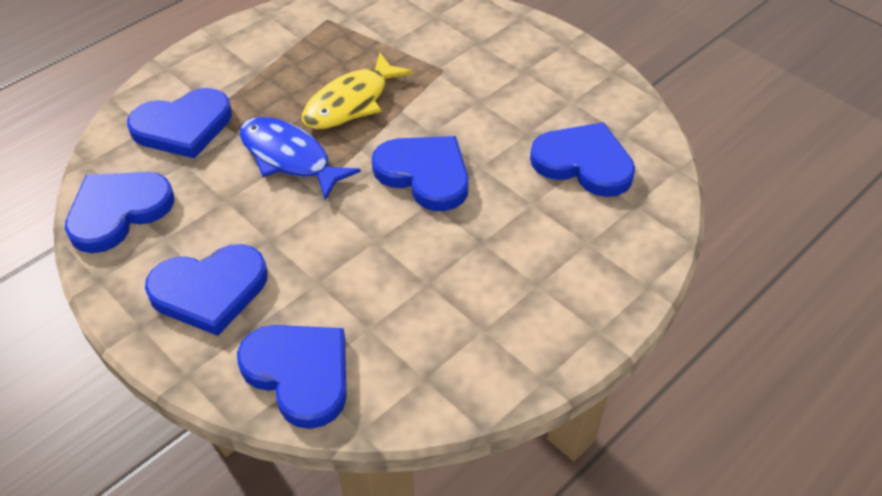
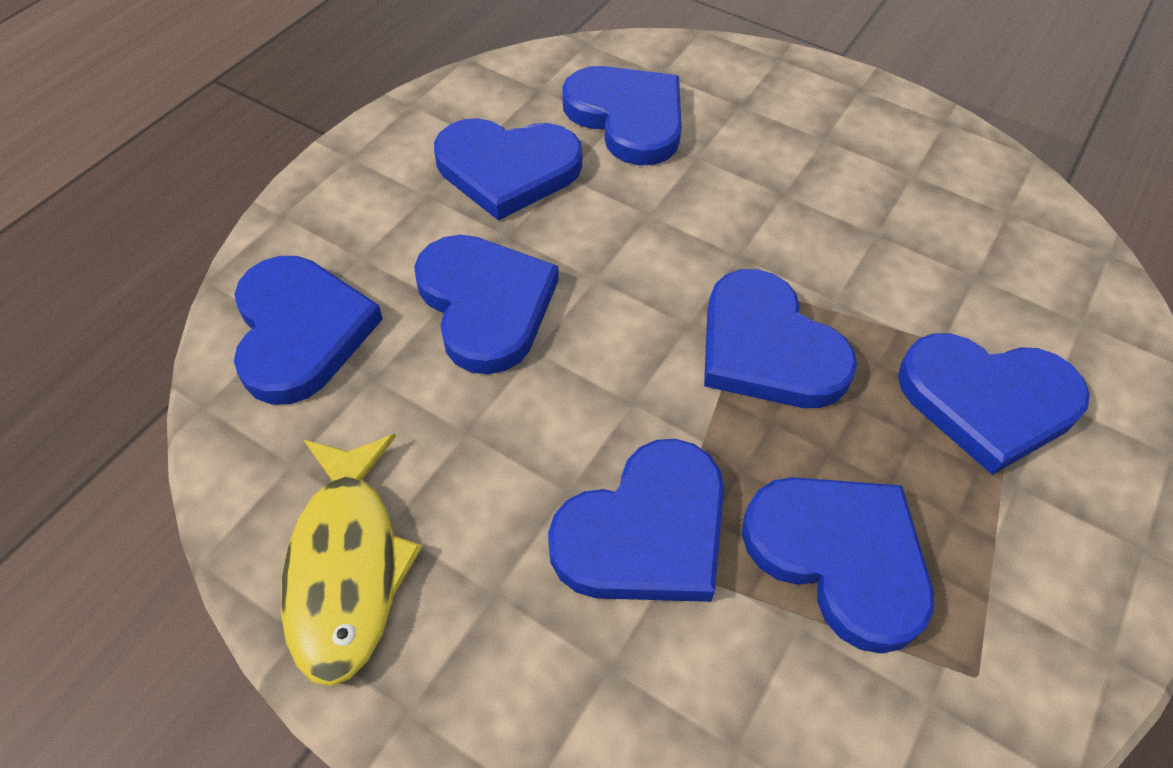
blue fish: 1 -> 0
blue heart: 6 -> 8

